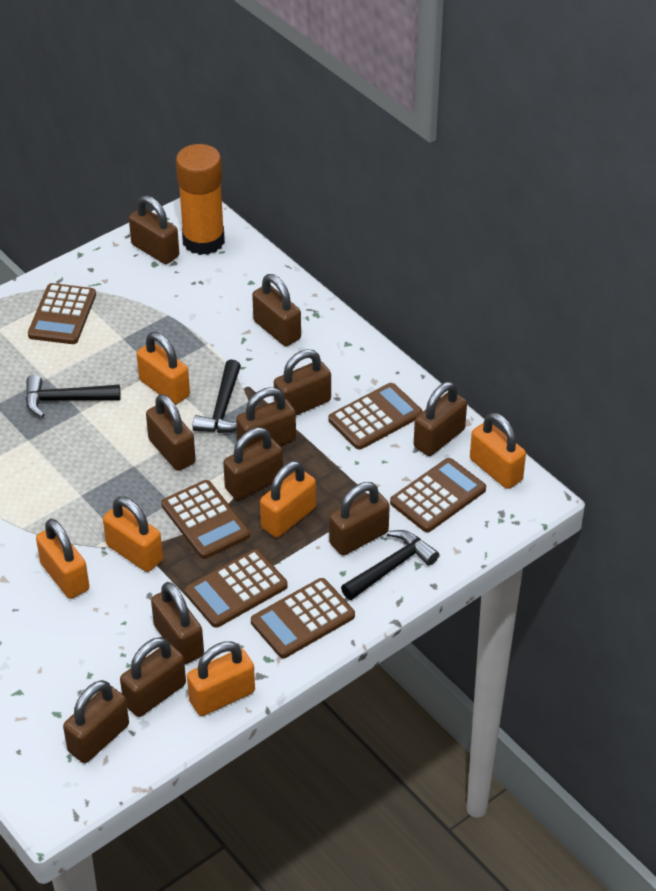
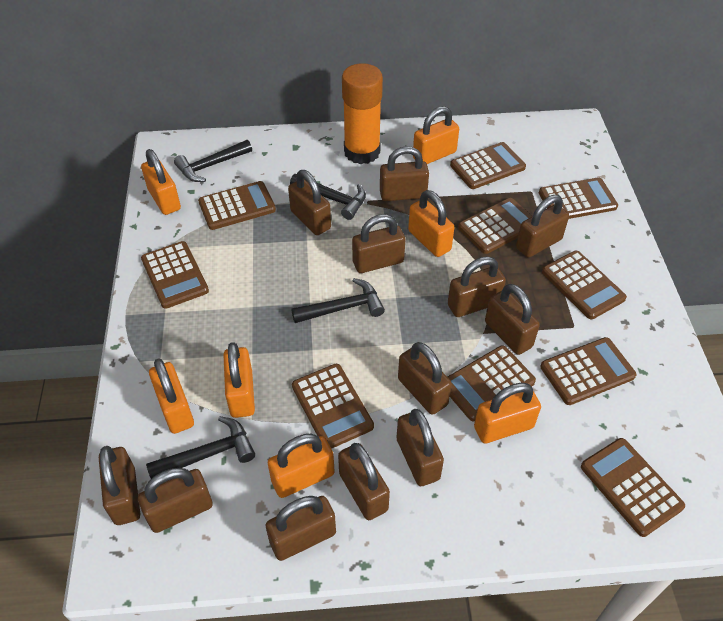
black hammer: 3 -> 4
brown calculator: 6 -> 10
brown padlock: 11 -> 12
orange padlock: 6 -> 7

